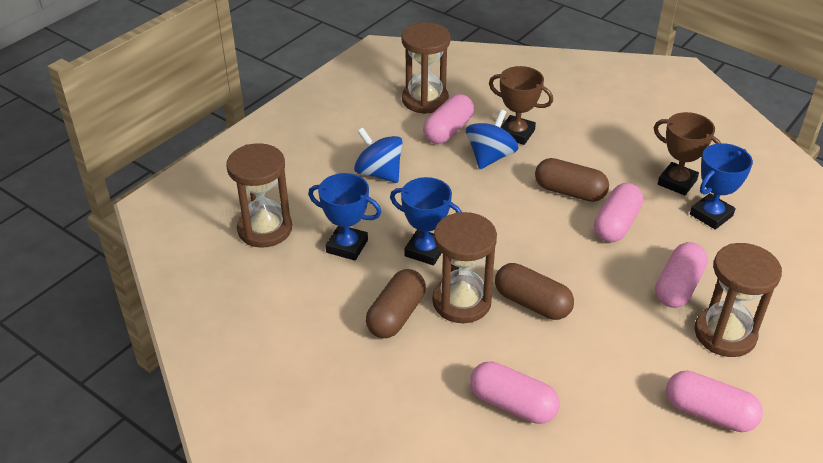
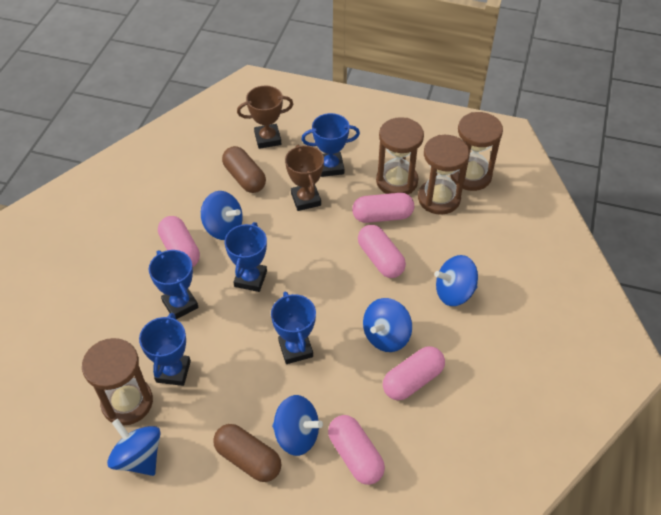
blue spinning top: 2 -> 5
blue trophy: 3 -> 5
brown capsule: 3 -> 2

